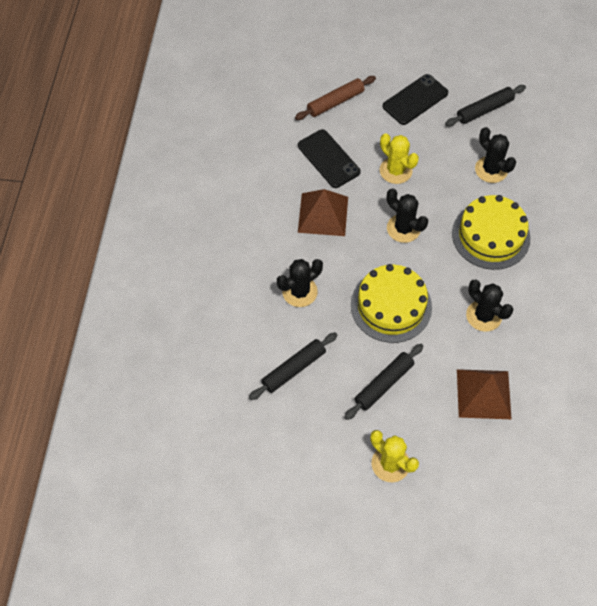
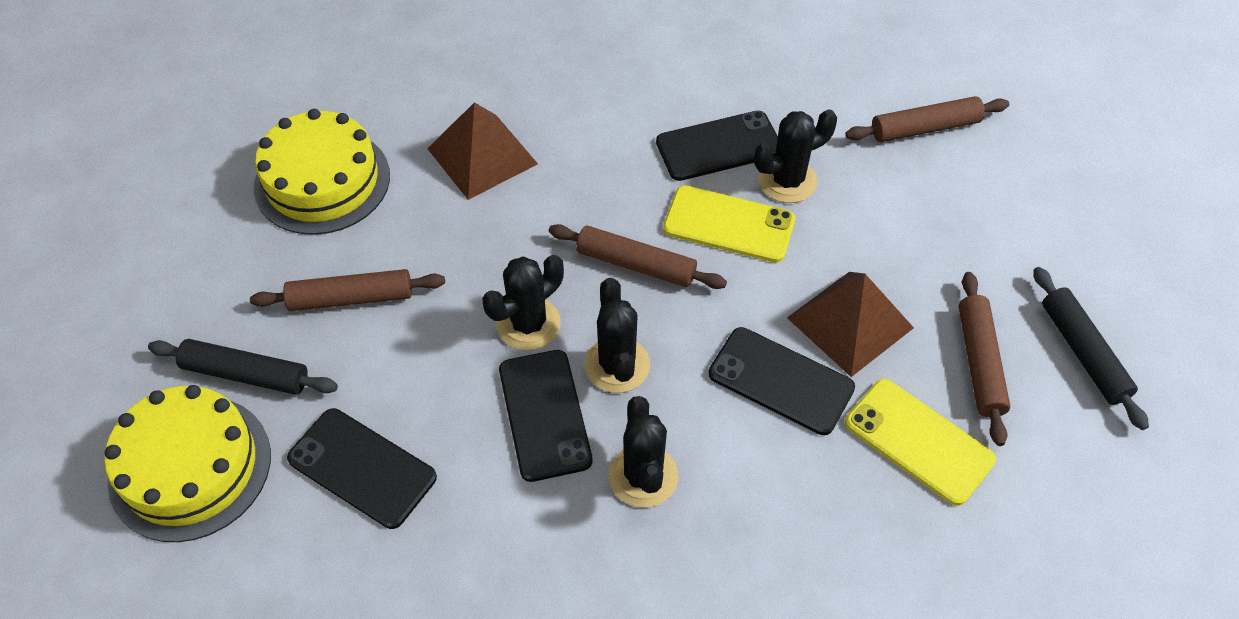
black phone: 2 -> 4
black rolling pin: 3 -> 2
brown rolling pin: 1 -> 4
yellow cactus: 2 -> 0
yellow phone: 0 -> 2

